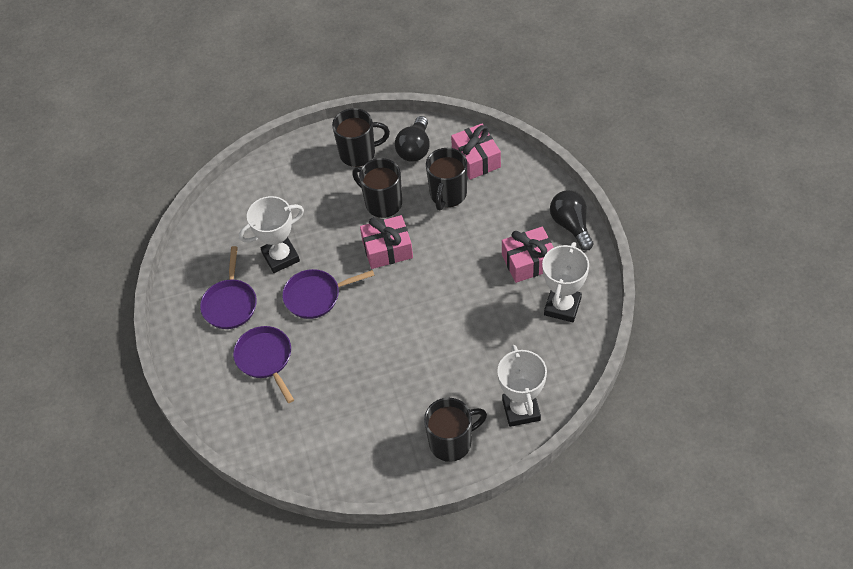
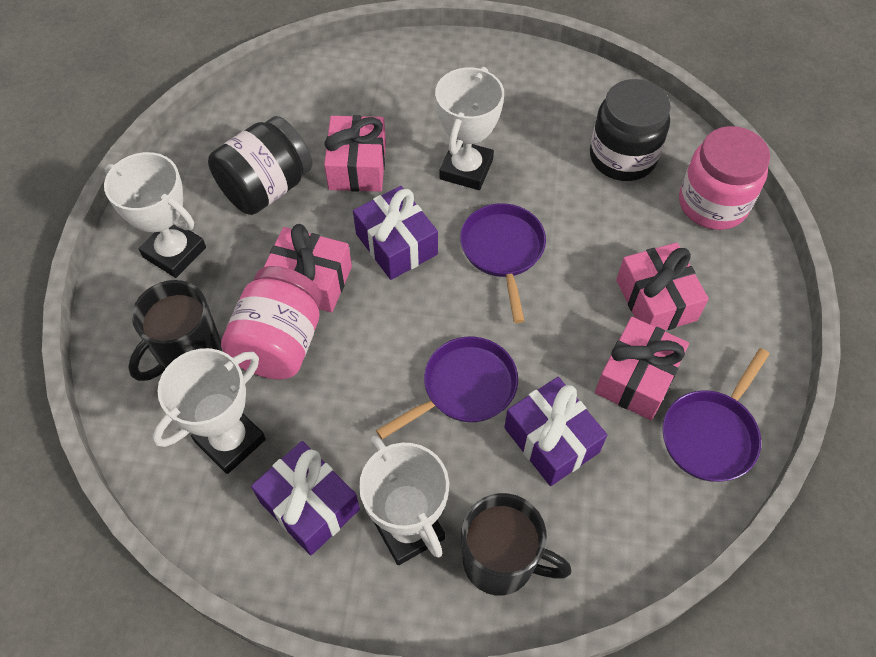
black jar: 0 -> 2
black light bulb: 2 -> 0
black mug: 4 -> 2
pink gift: 3 -> 4
pink jar: 0 -> 2
purple gift: 0 -> 3
white trophy: 3 -> 4

